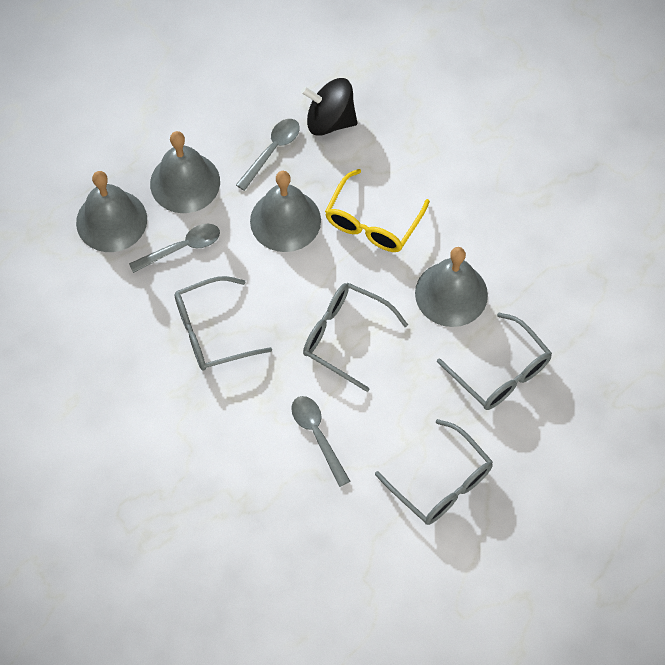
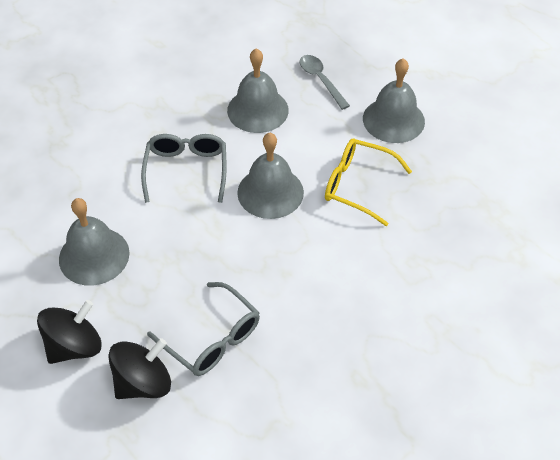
black spinning top: 1 -> 2
grey glasses: 4 -> 2
grey spoon: 3 -> 1

